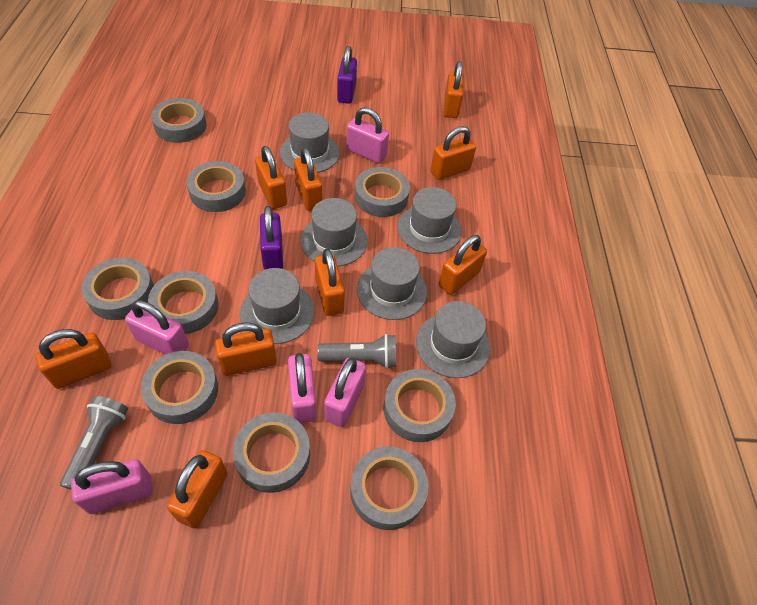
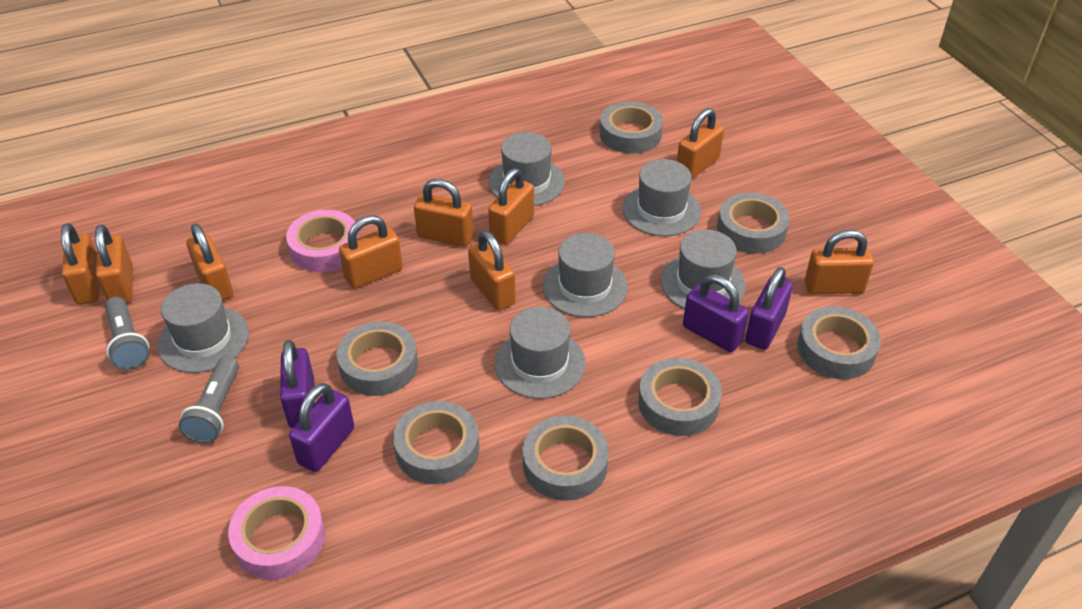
grey tape: 9 -> 7
pink padlock: 5 -> 0
pink tape: 0 -> 2
purple padlock: 2 -> 4

